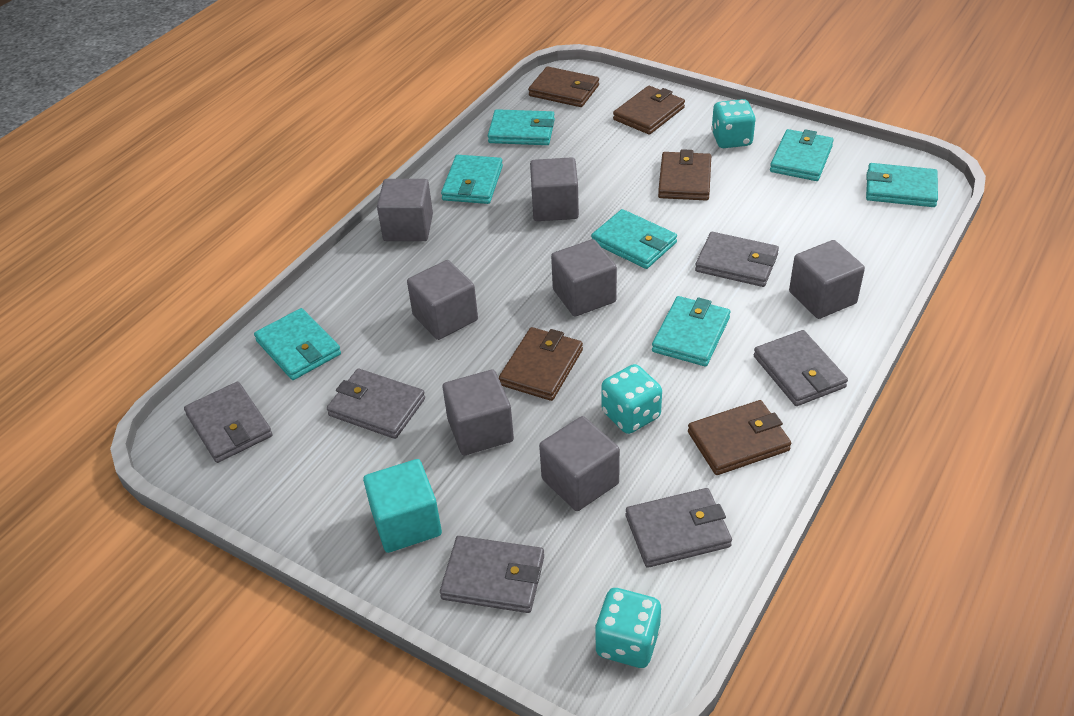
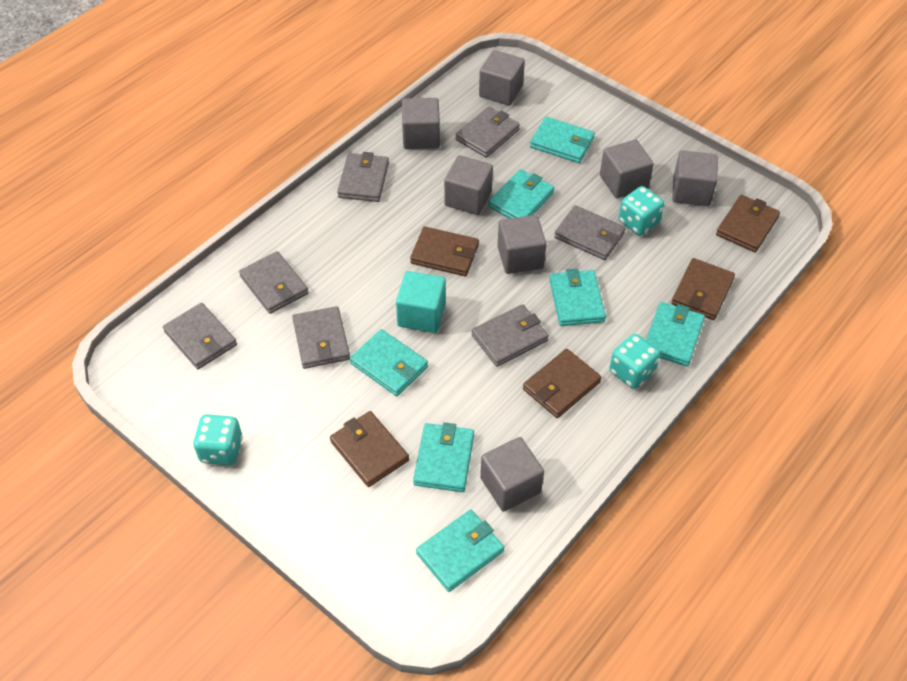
grey wallet: 6 -> 7

